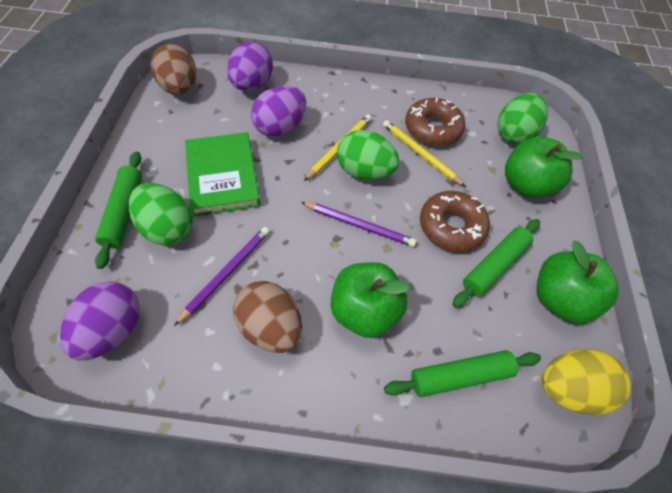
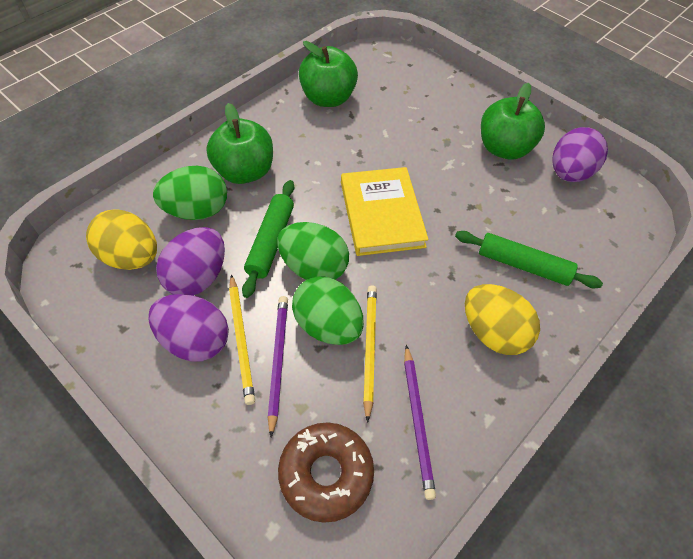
brown donut: 2 -> 1
brown egg: 2 -> 0
green book: 1 -> 0
green rolling pin: 3 -> 2
yellow book: 0 -> 1
yellow egg: 1 -> 2

